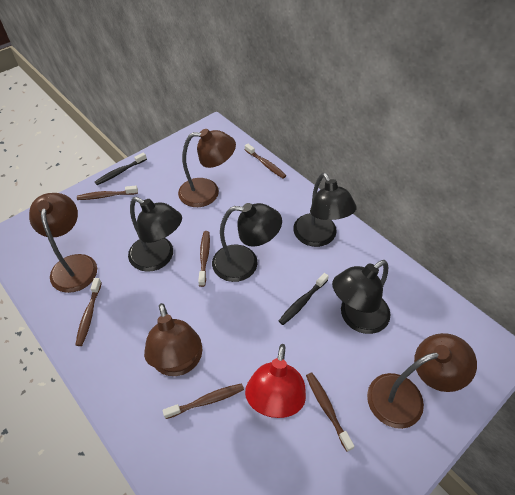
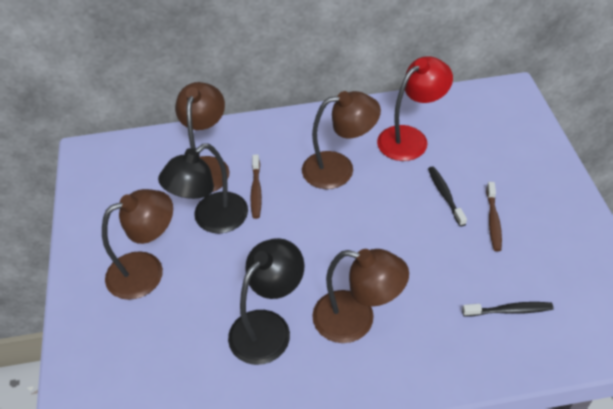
black lamp: 4 -> 2
brown toothbrush: 6 -> 2

